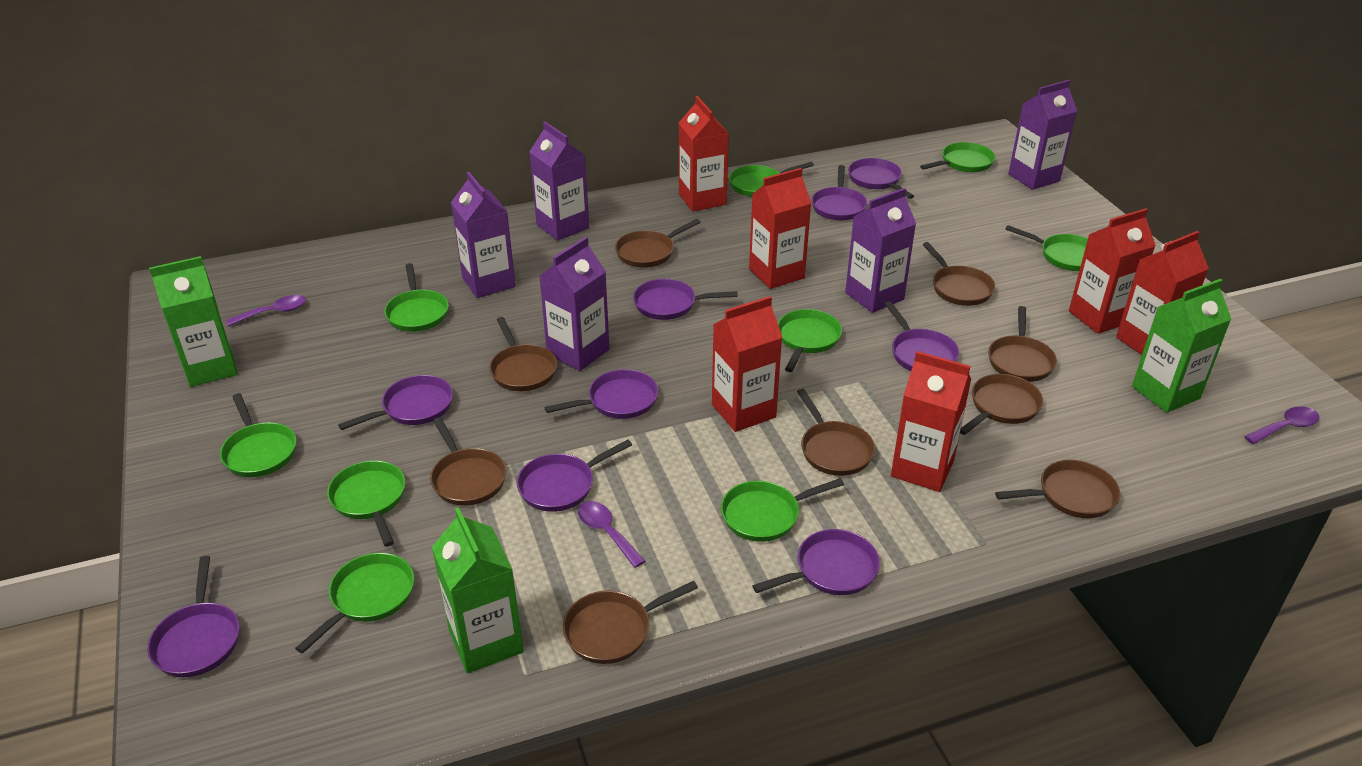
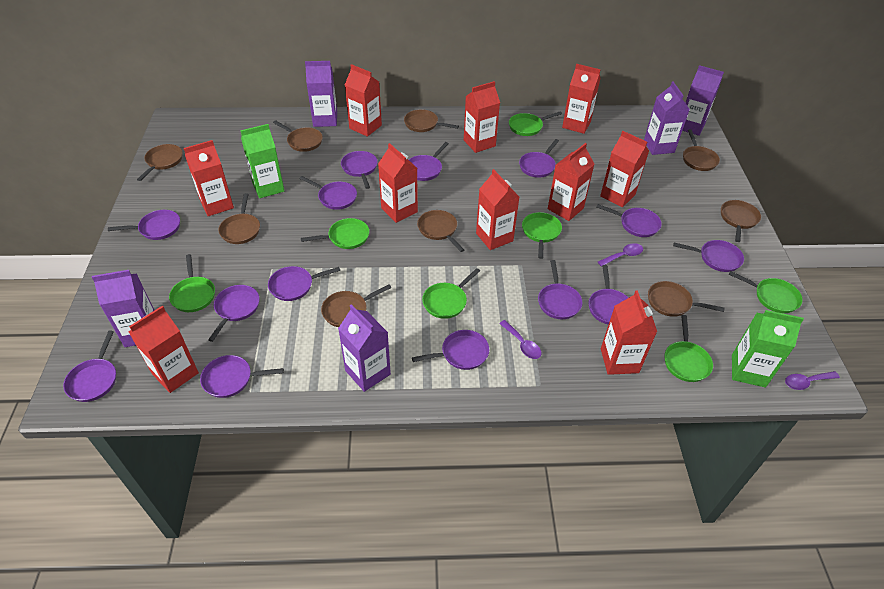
green carton: 3 -> 2
green pan: 9 -> 7
purple pan: 9 -> 14
red carton: 6 -> 10

